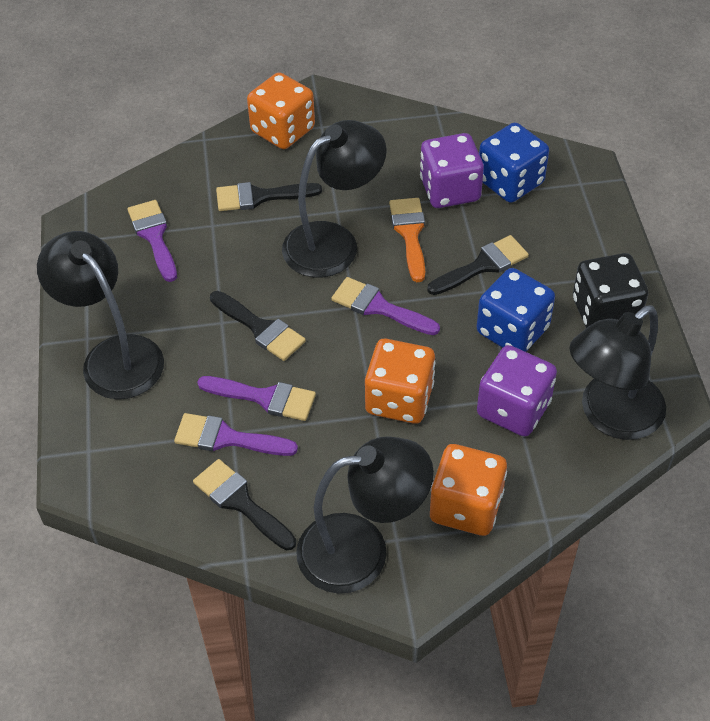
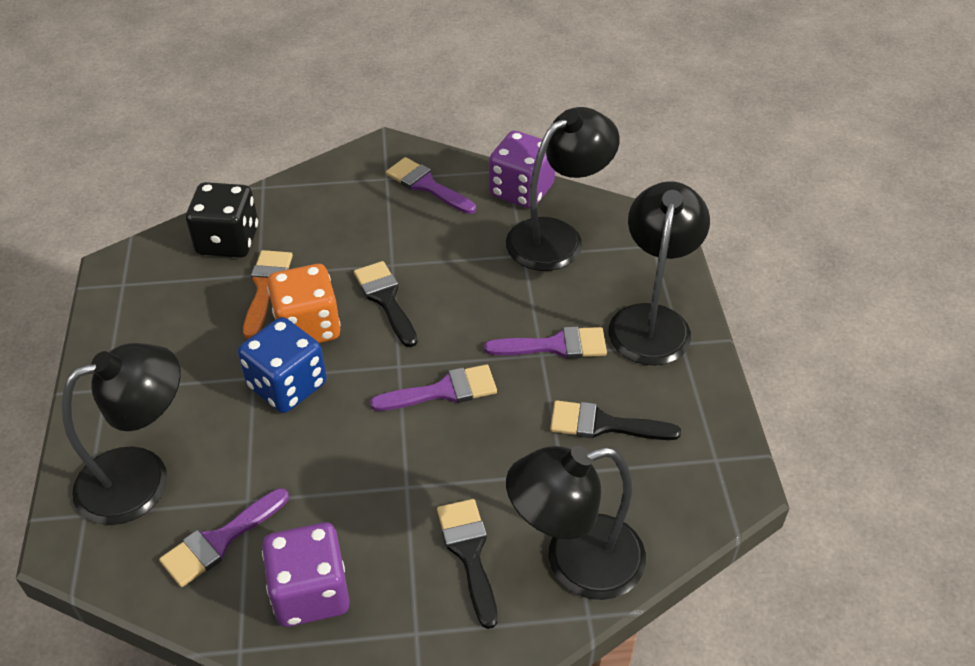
black brush: 4 -> 3
blue dice: 2 -> 1
orange dice: 3 -> 1

